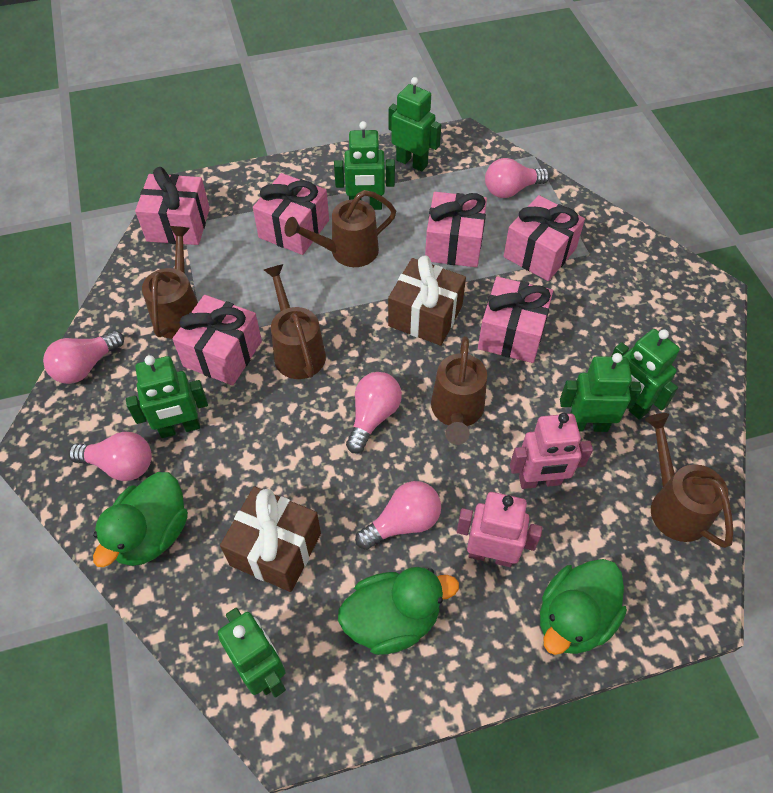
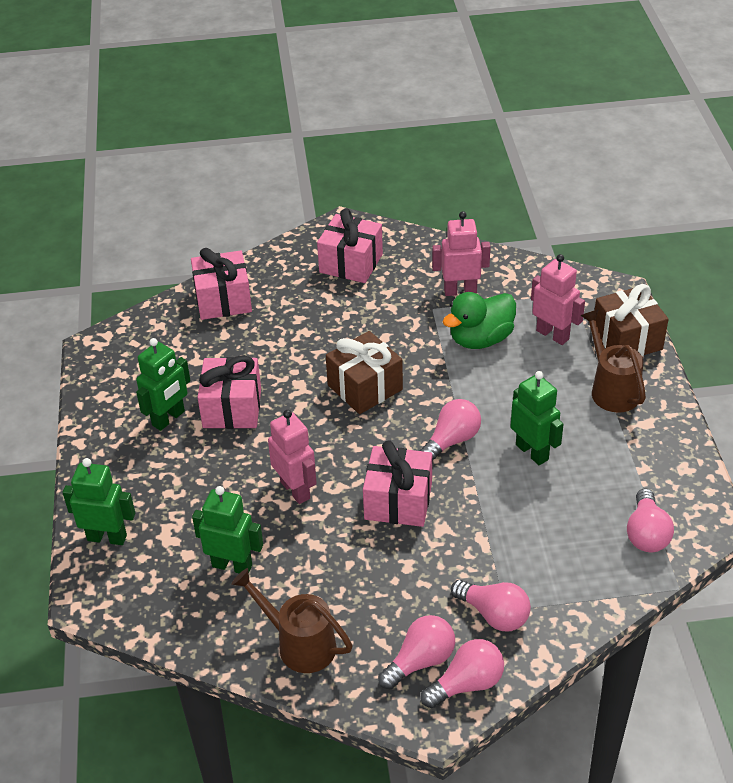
brown watering can: 5 -> 2
green duck: 3 -> 1
green robot: 6 -> 4
pink gift: 6 -> 4
pink robot: 2 -> 3

